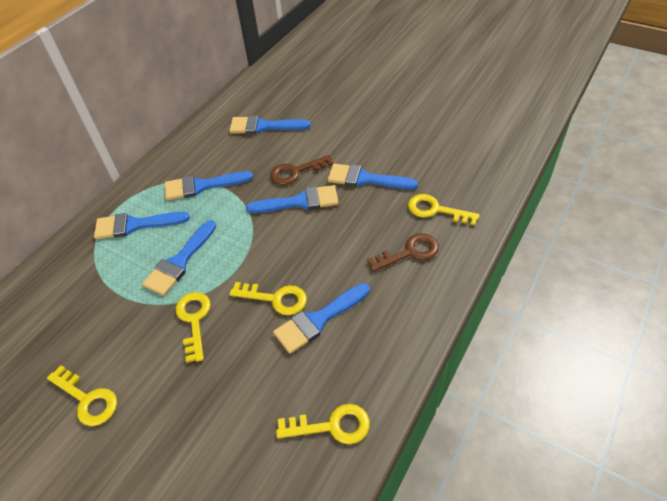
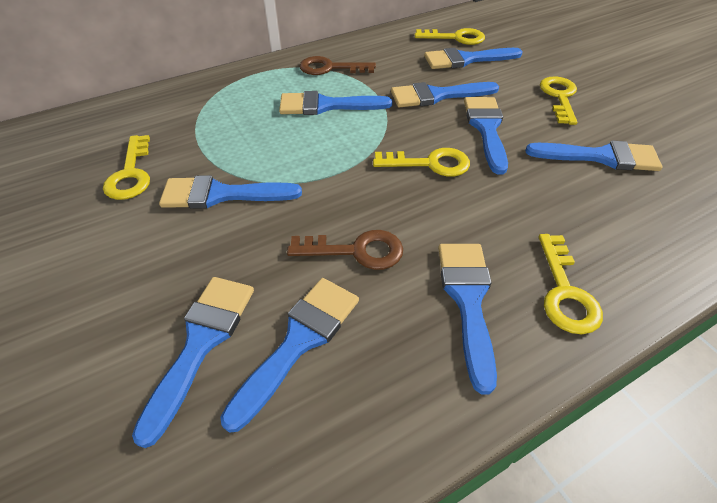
blue brush: 7 -> 9

